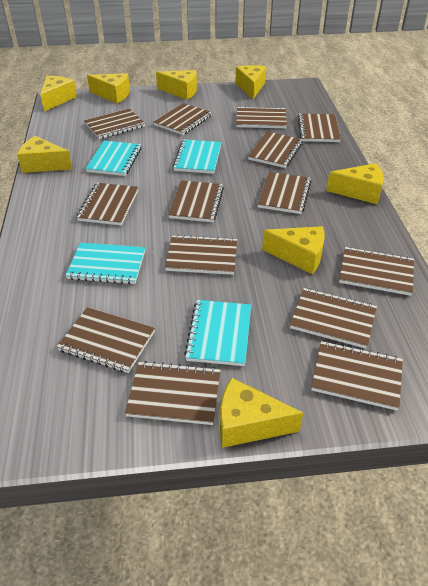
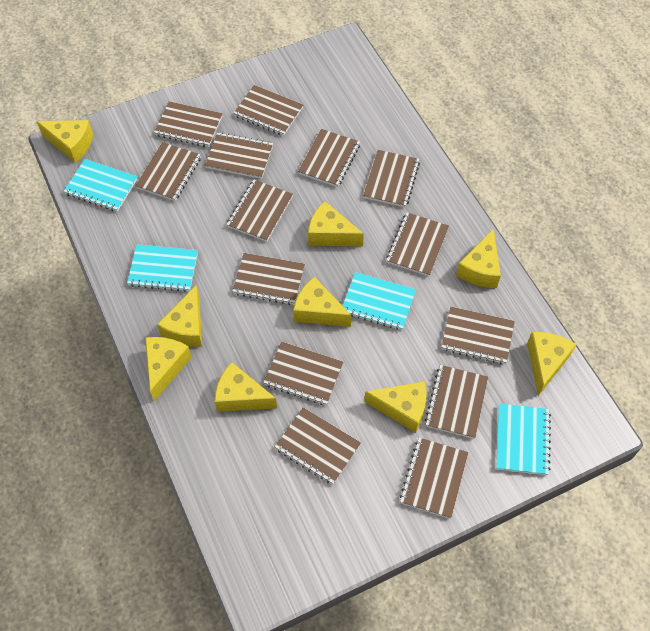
yellow cheese: 8 -> 9

